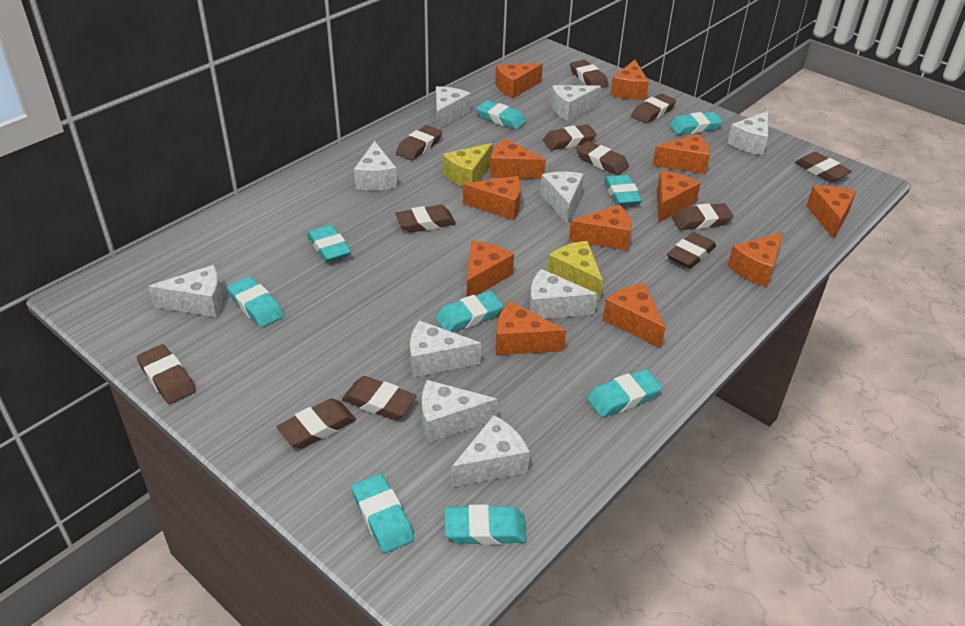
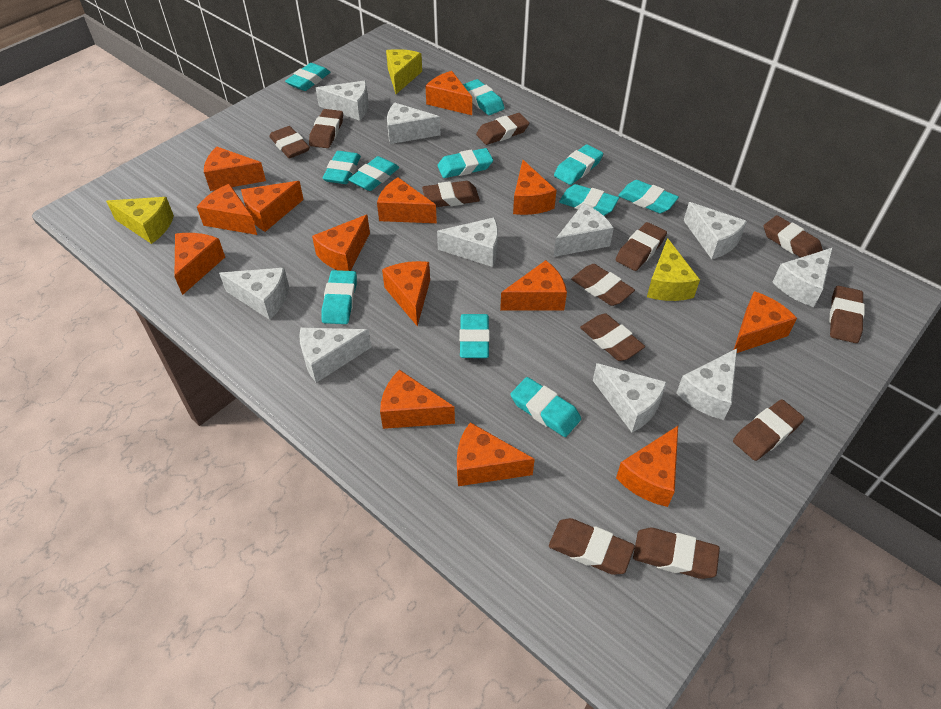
orange cheese: 12 -> 14
turquoise eraser: 9 -> 11
yellow cheese: 2 -> 3

